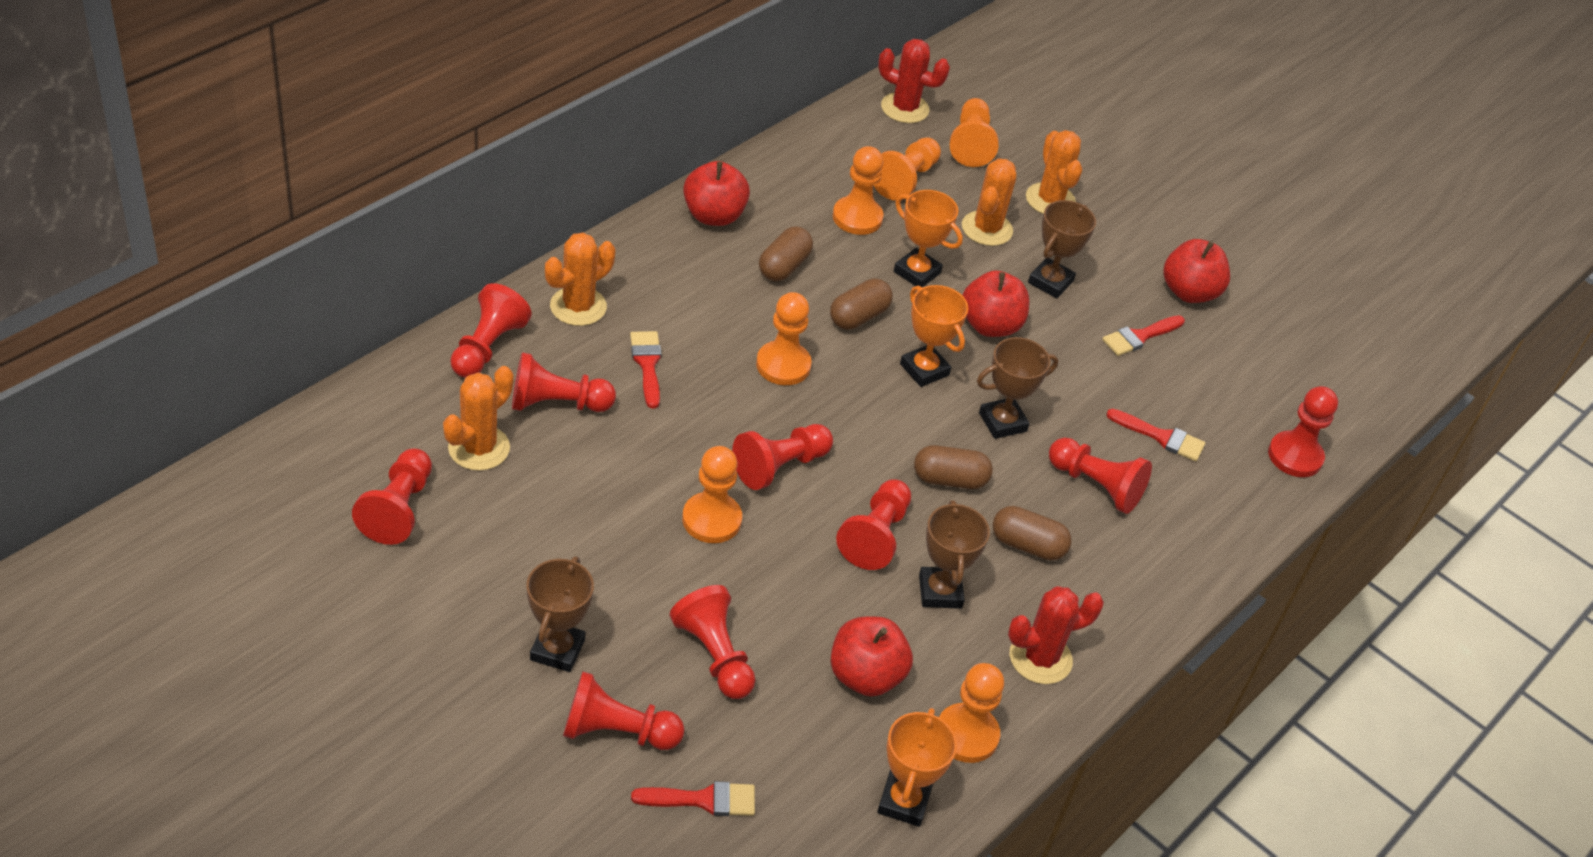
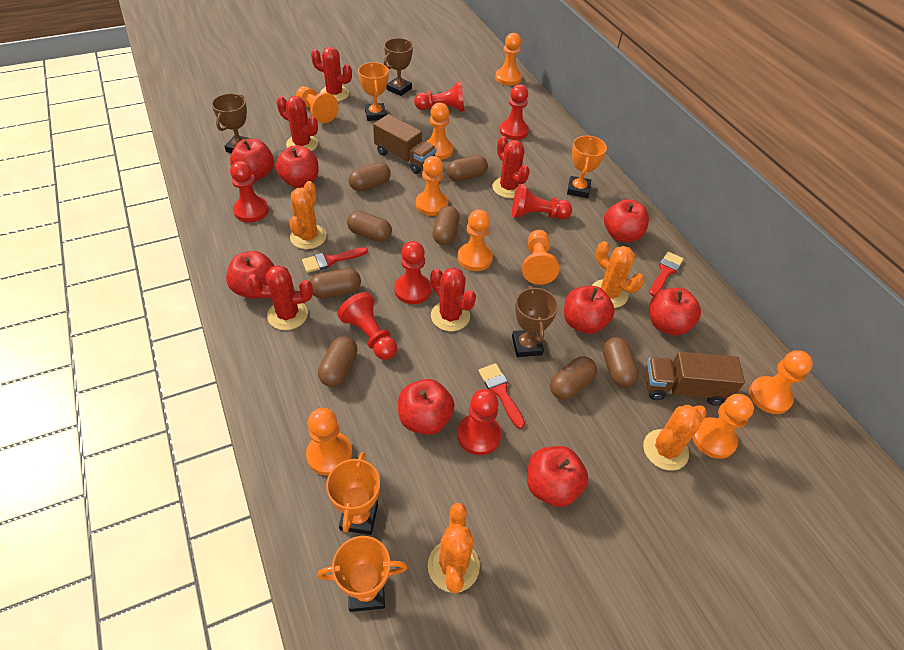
brown capsule: 4 -> 8
brown trophy: 4 -> 3
brown truck: 0 -> 2
orange pawn: 6 -> 9
orange trophy: 3 -> 4
red apple: 4 -> 8
red brush: 4 -> 3
red cactus: 2 -> 5
red pawn: 9 -> 7

